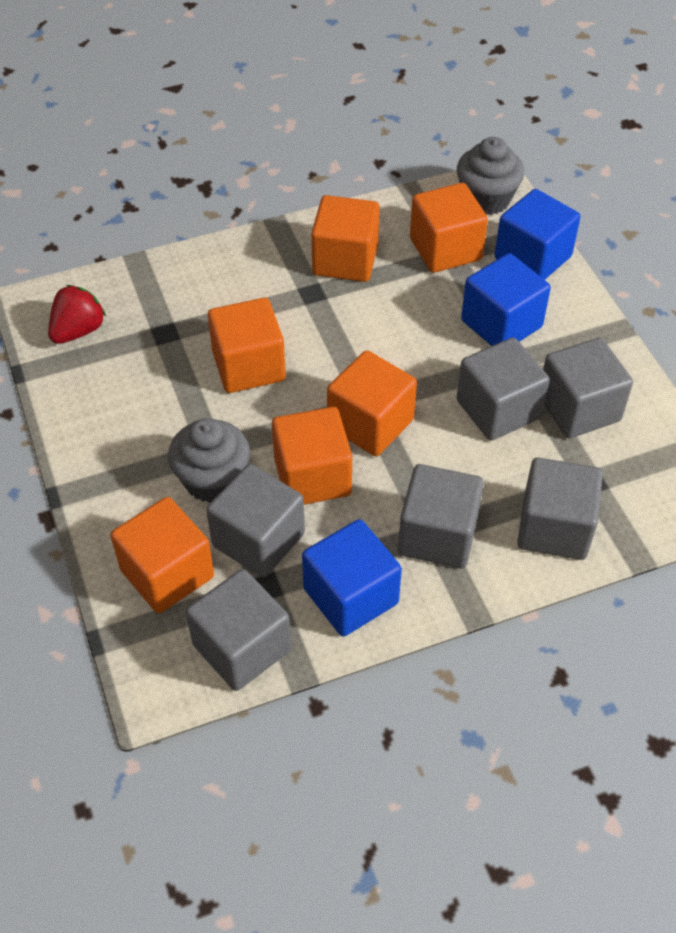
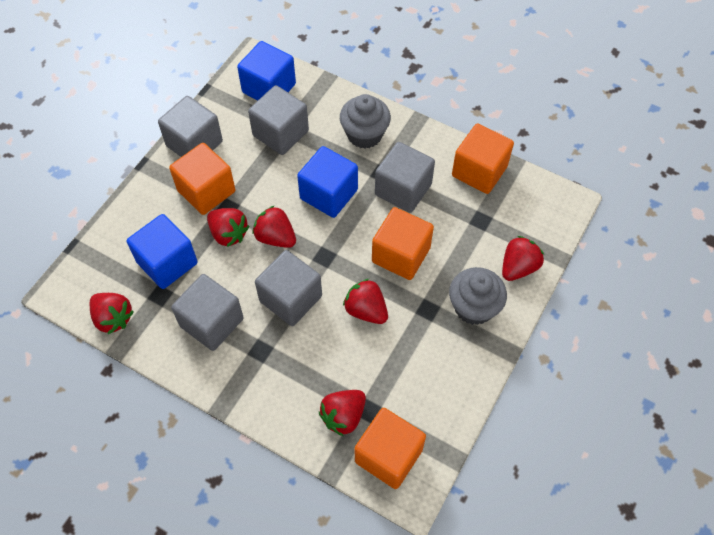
grey cube: 6 -> 5
orange cube: 6 -> 4
red strawberry: 1 -> 6

